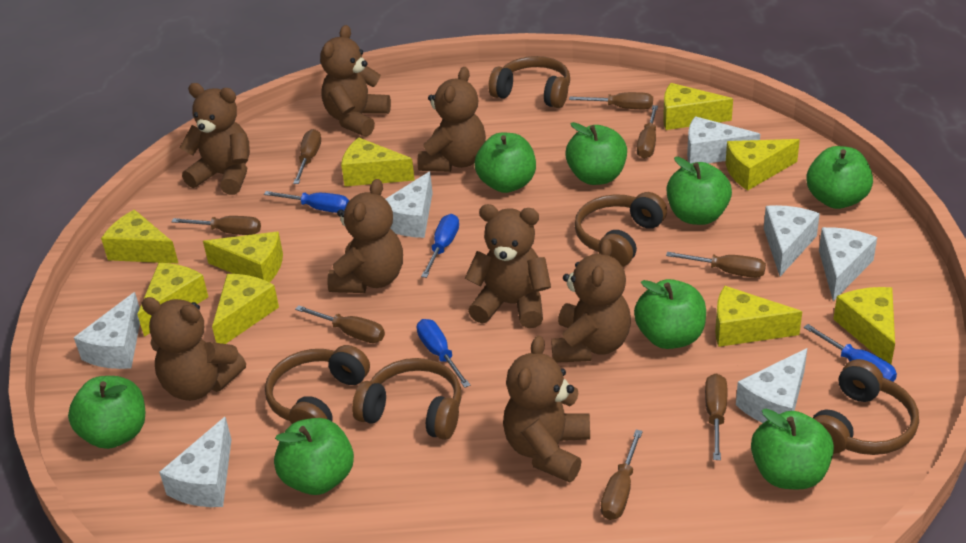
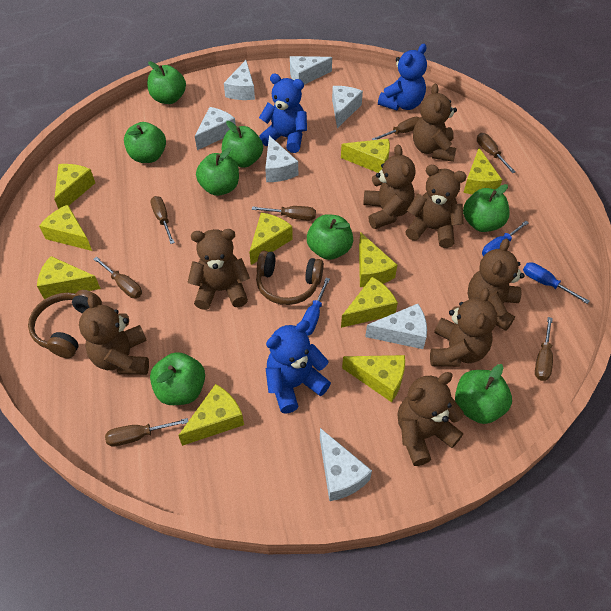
blue screwdriver: 4 -> 3
blue teddy bear: 0 -> 3
brown headphones: 5 -> 2
brown screwdriver: 8 -> 7
yellow cheese: 9 -> 10

